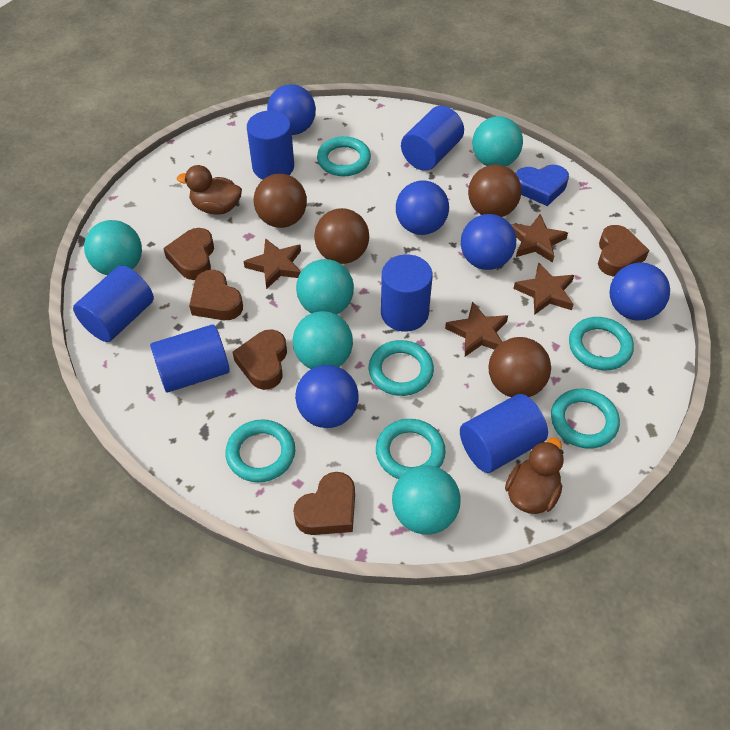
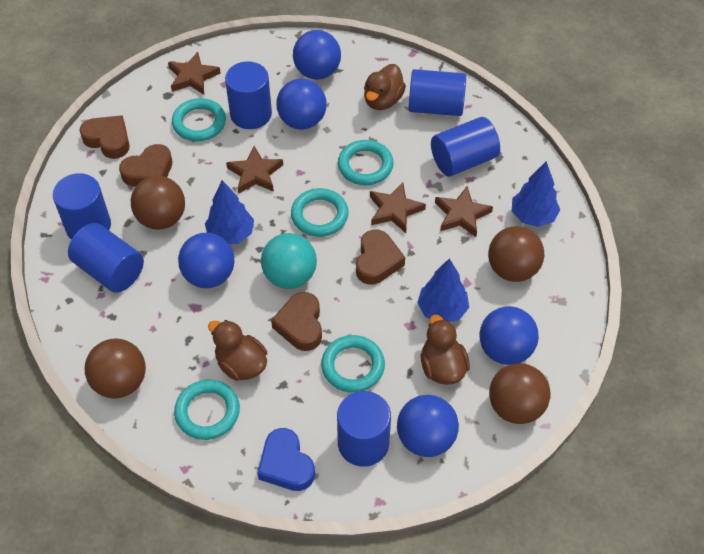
blue tree: 0 -> 3
brown duck: 2 -> 3
brown heart: 5 -> 4
turquoise ball: 5 -> 1
turquoise ring: 6 -> 5

